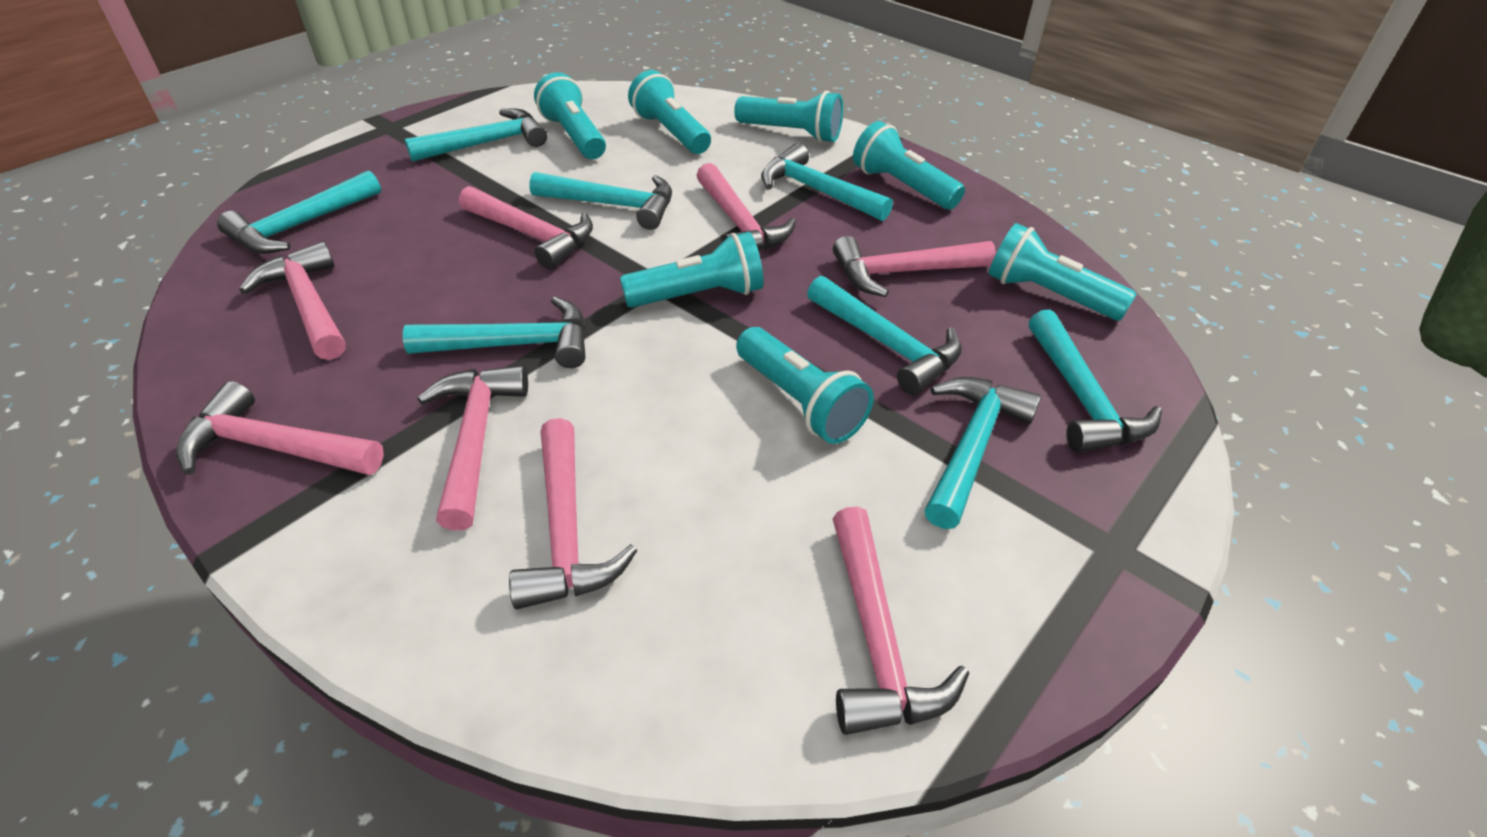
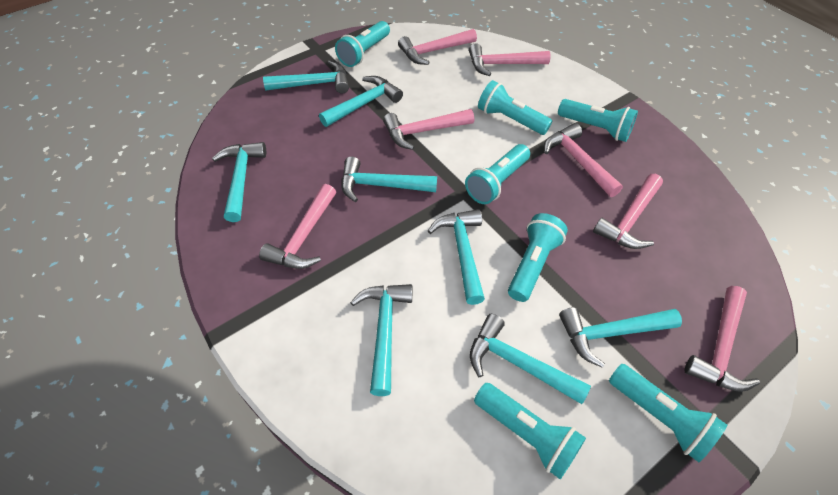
pink hammer: 8 -> 7

